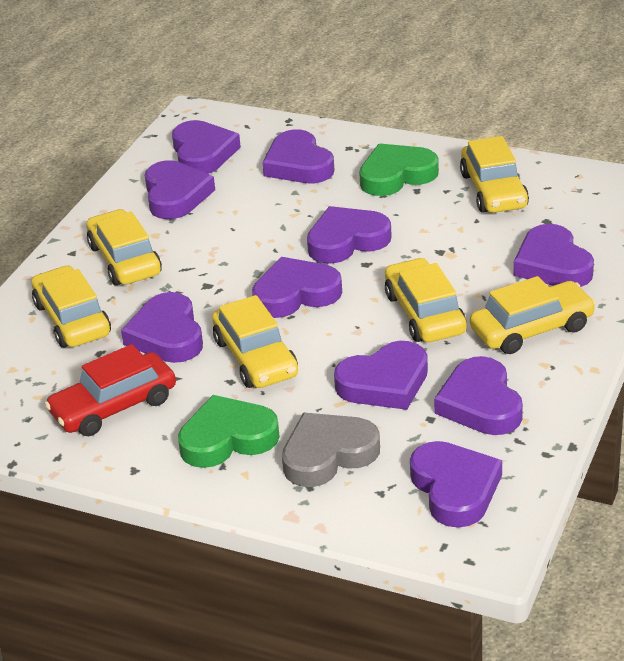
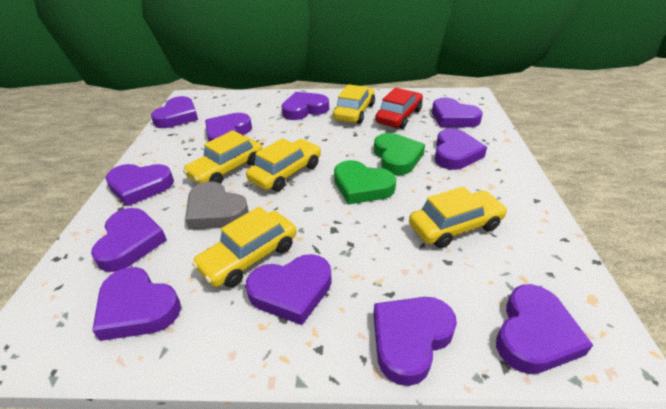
purple heart: 10 -> 11
yellow car: 6 -> 5

